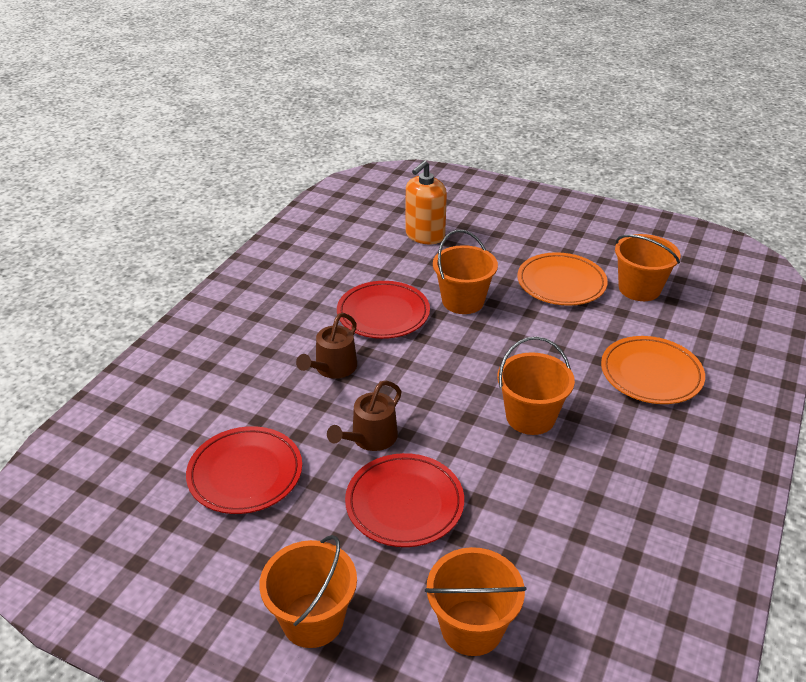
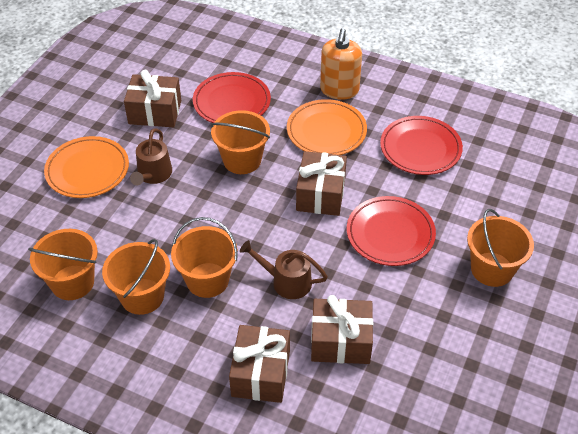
brown gift: 0 -> 4

